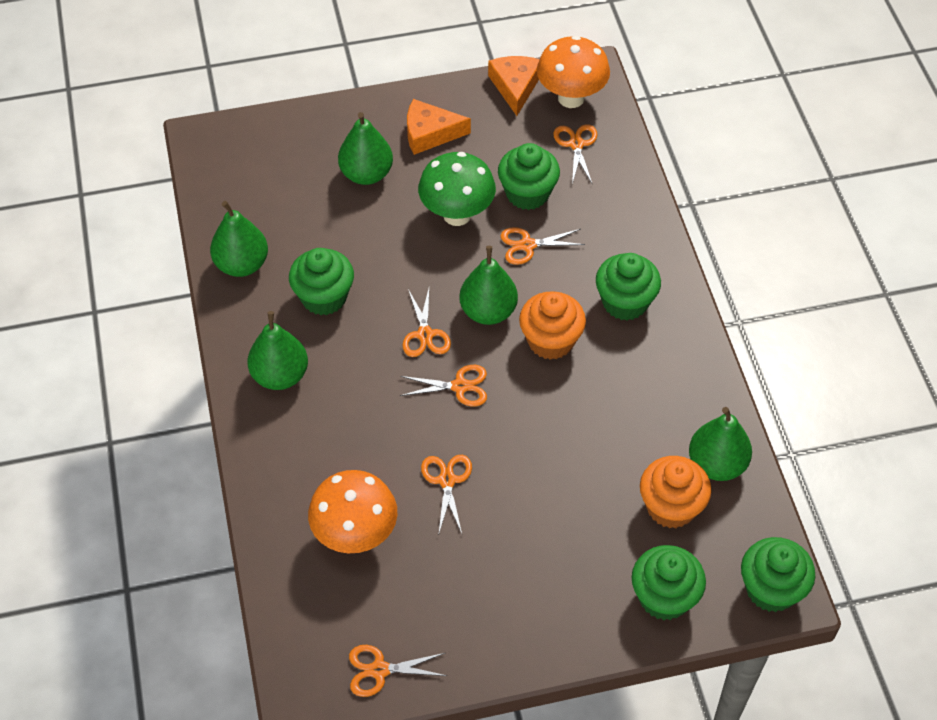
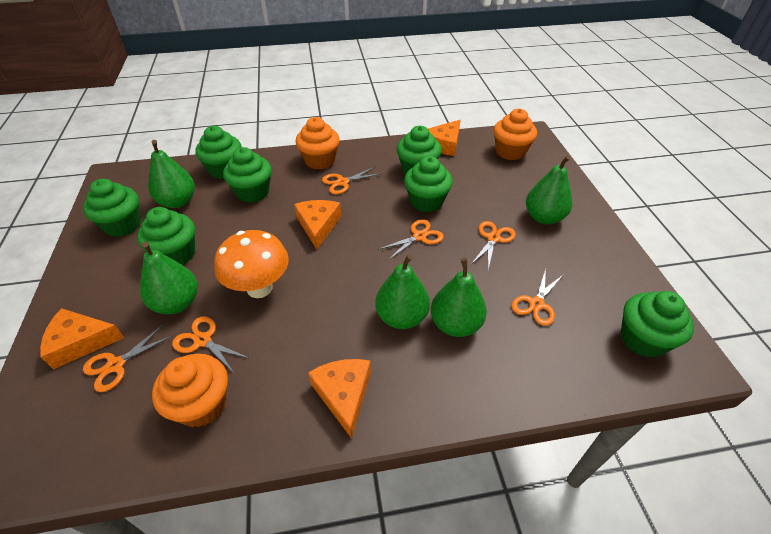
green cupcake: 5 -> 7
green mushroom: 1 -> 0
orange cheese: 2 -> 4
orange cupcake: 2 -> 3
orange mushroom: 2 -> 1

